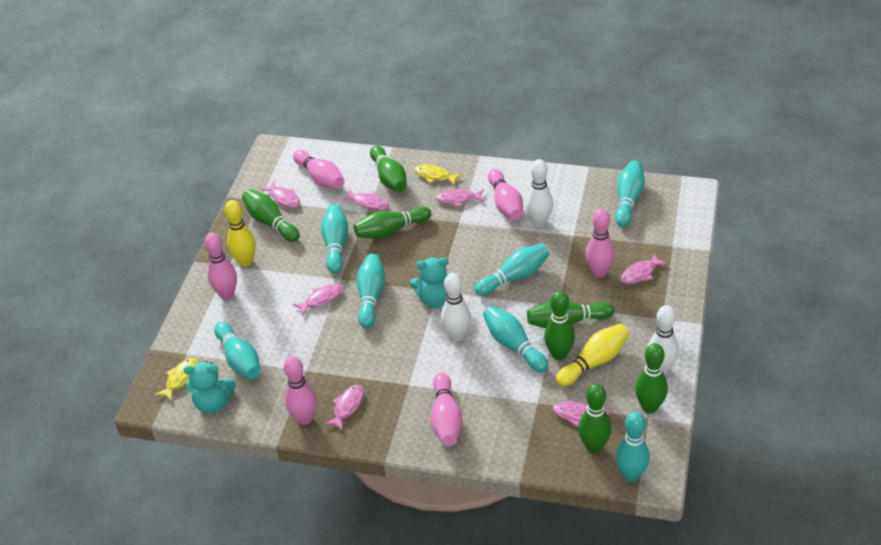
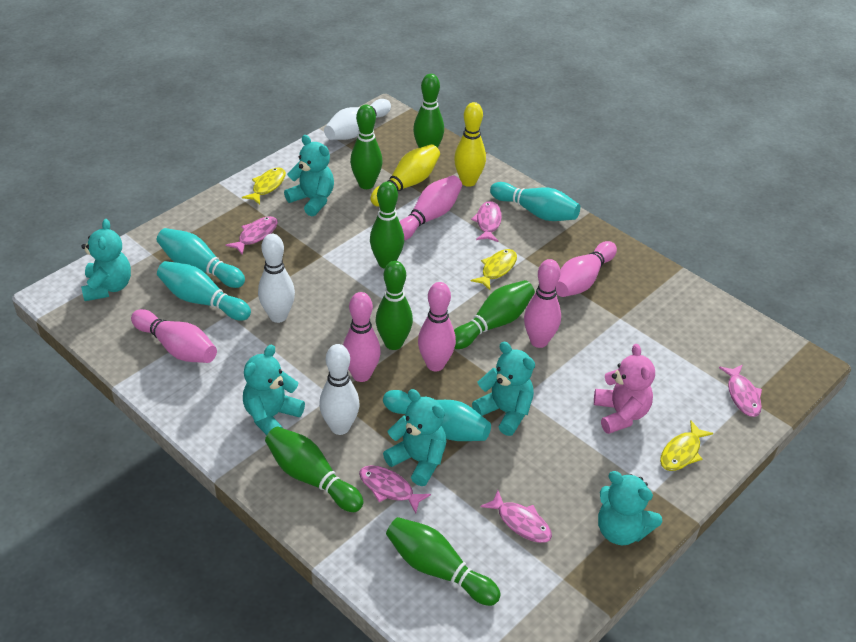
pink fish: 7 -> 5
pink teddy bear: 0 -> 1
turquoise bowling pin: 7 -> 4
turquoise teddy bear: 2 -> 6
yellow fish: 2 -> 3

